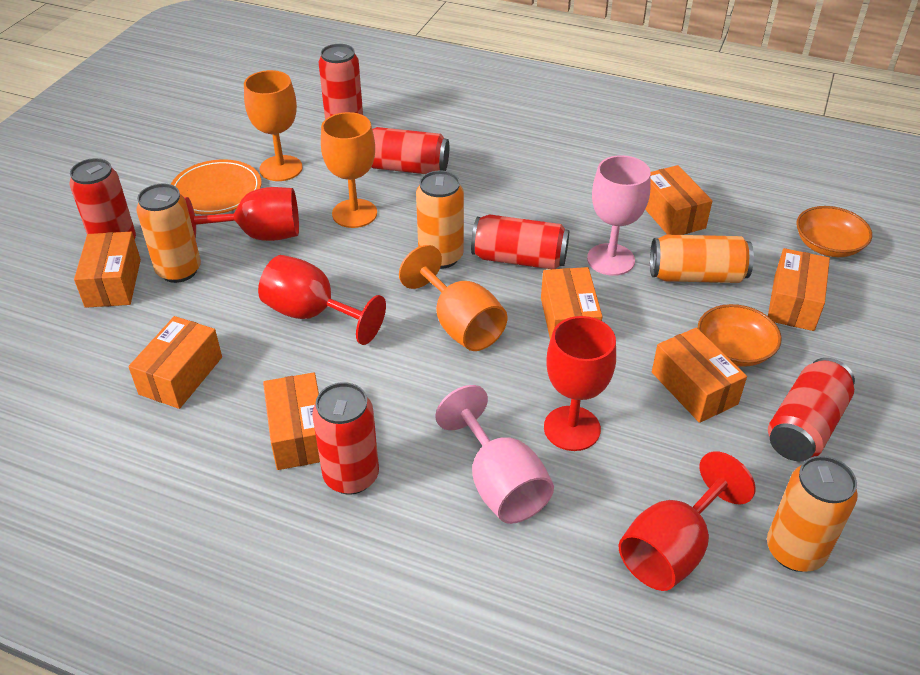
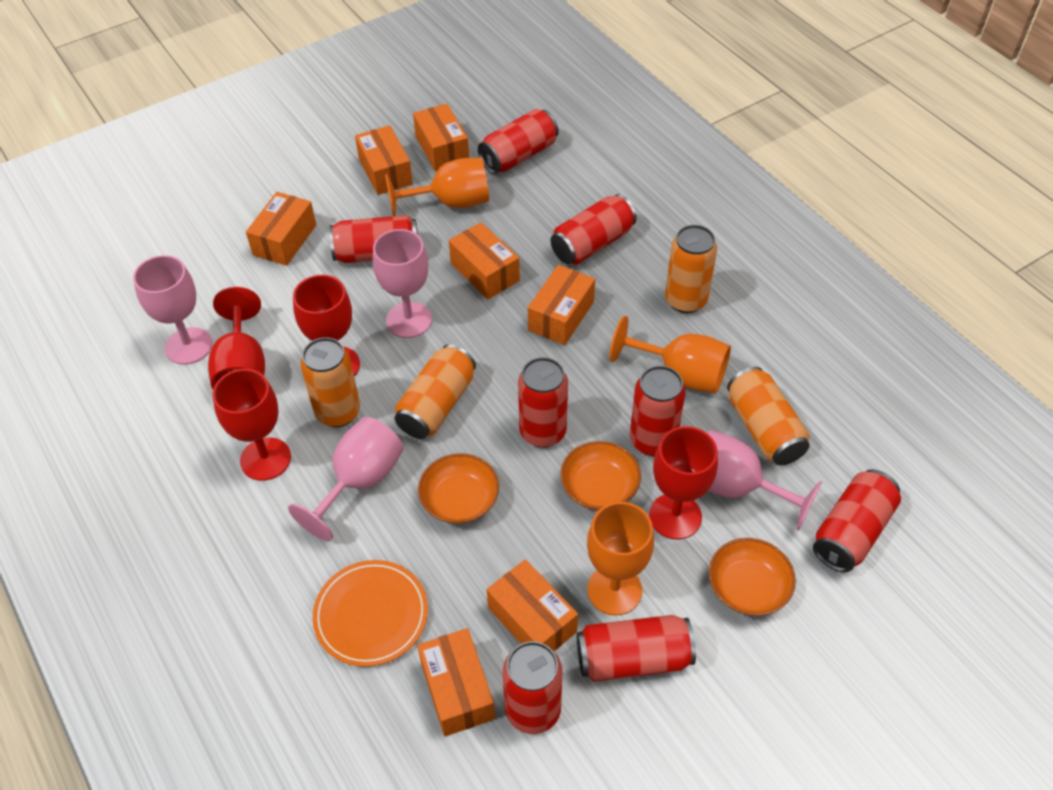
orange bowl: 2 -> 3
pink goblet: 2 -> 4
red can: 6 -> 8

